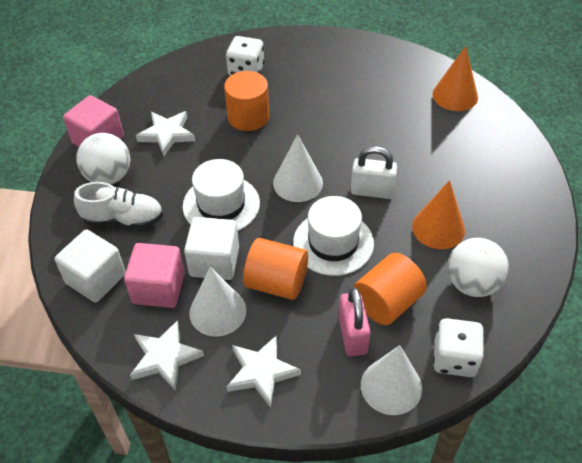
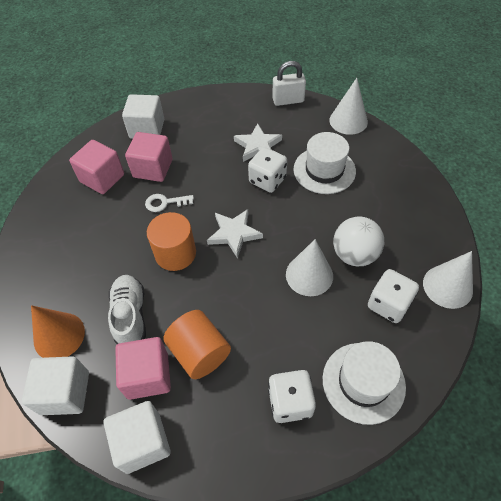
orange cone: 2 -> 1
orange cylinder: 3 -> 2
pink cube: 2 -> 3
pink padlock: 1 -> 0
white ball: 2 -> 1
white cube: 2 -> 3
white dice: 2 -> 3
white key: 0 -> 1
white star: 3 -> 2

